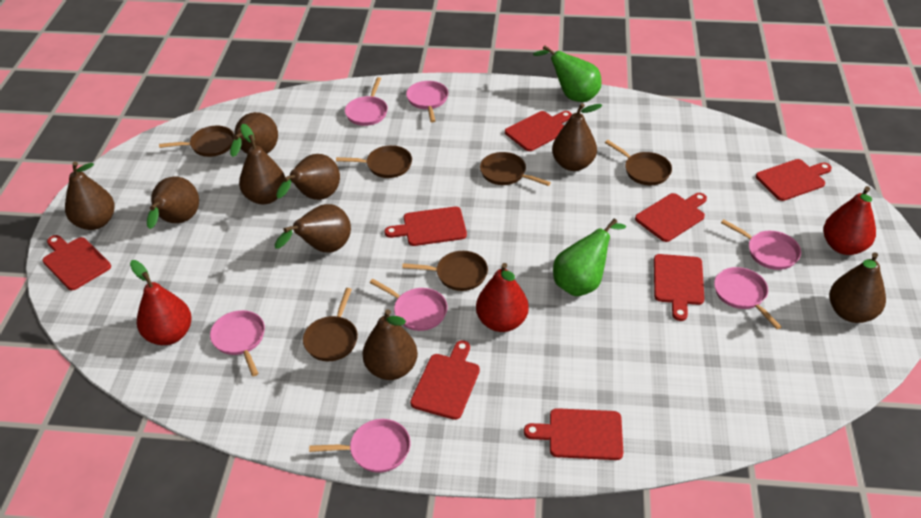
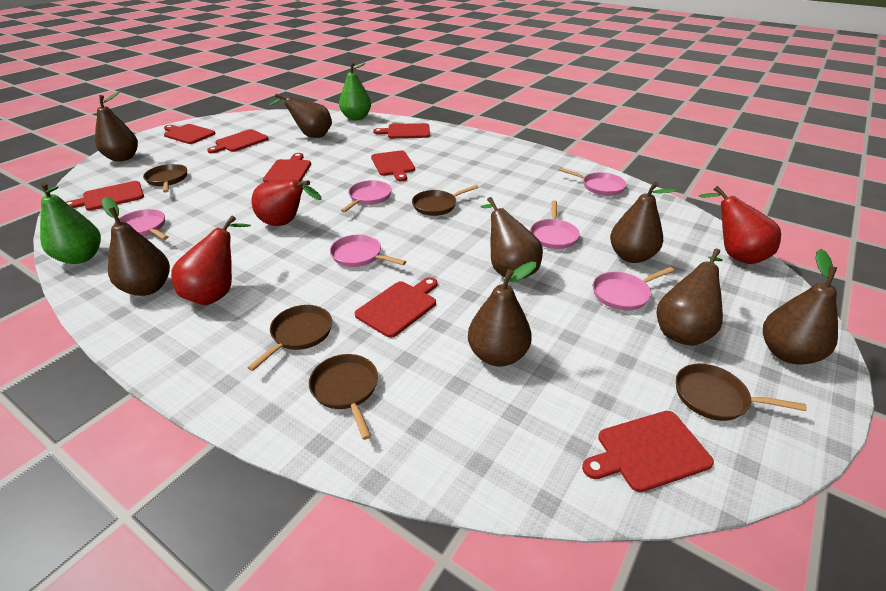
brown pan: 6 -> 5
brown pear: 9 -> 8
pink pan: 7 -> 6

